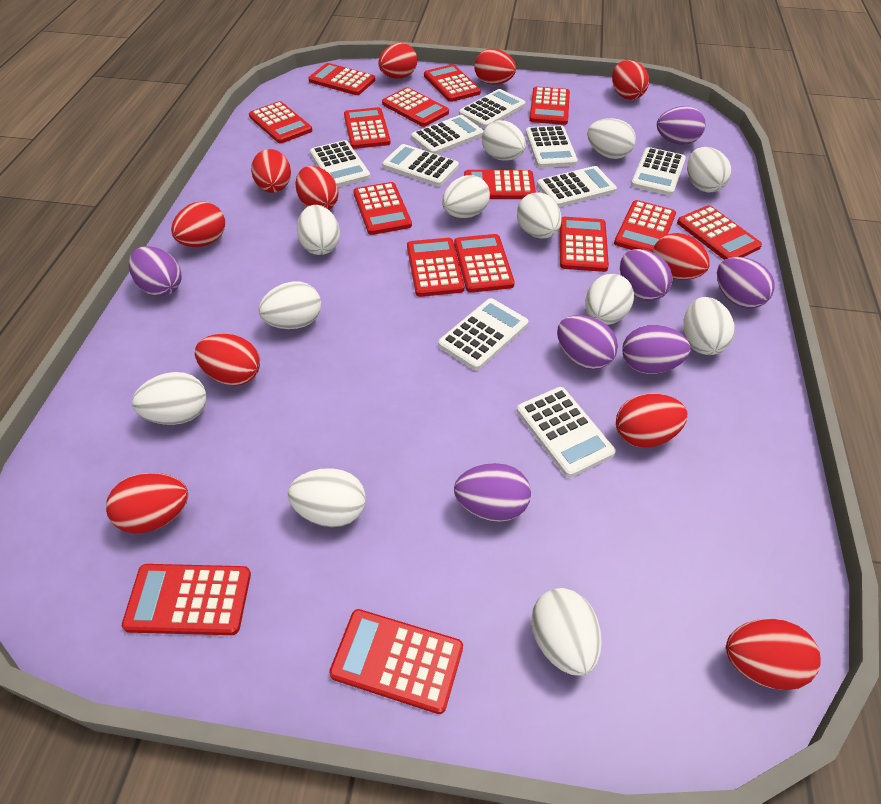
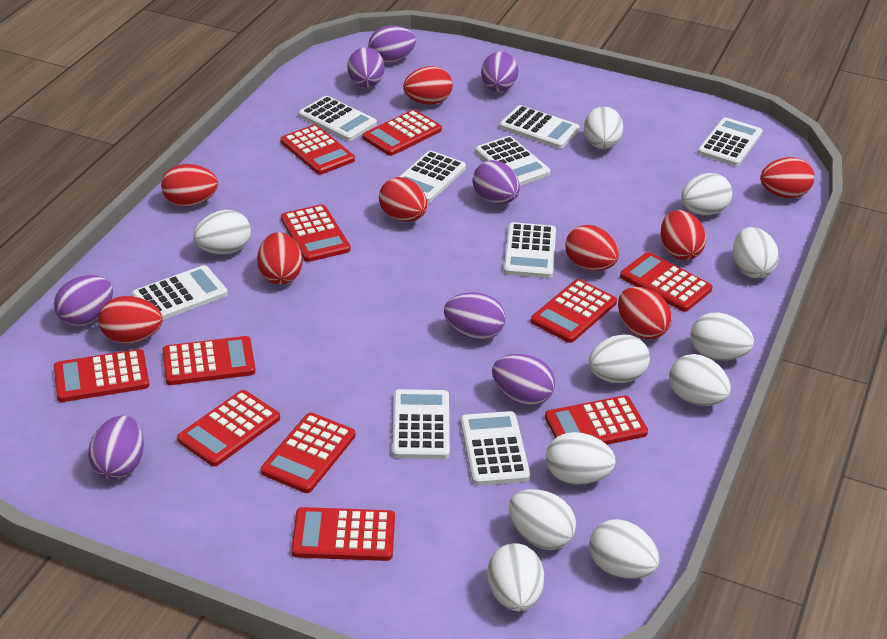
purple egg: 7 -> 8
red calculator: 15 -> 11
red egg: 11 -> 9
white egg: 12 -> 11

